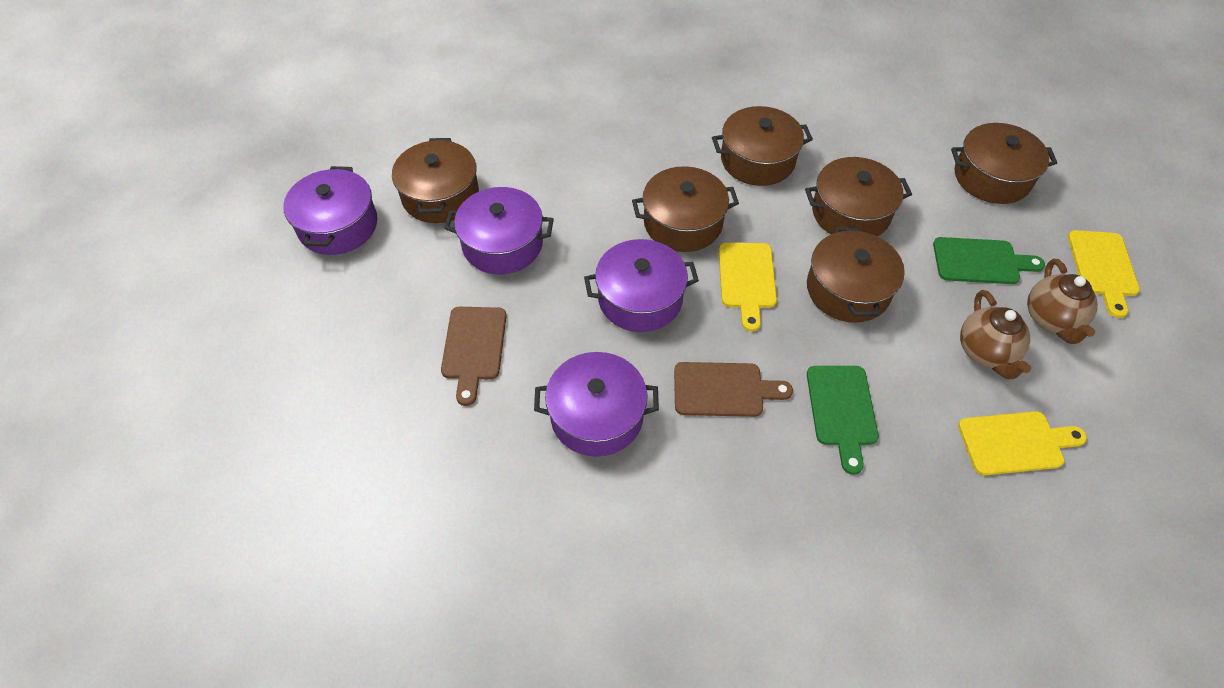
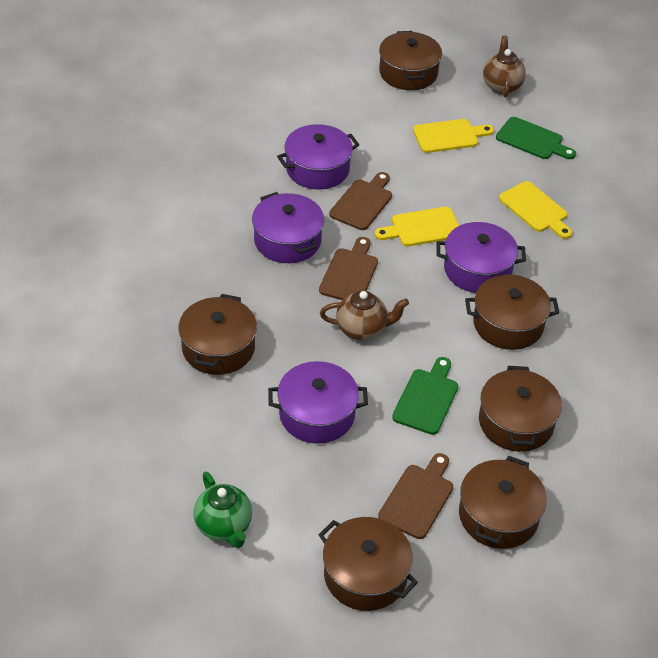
brown cutting board: 2 -> 3
green teapot: 0 -> 1

